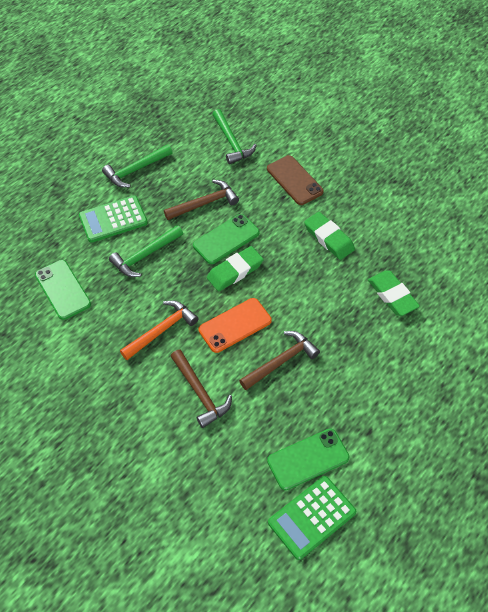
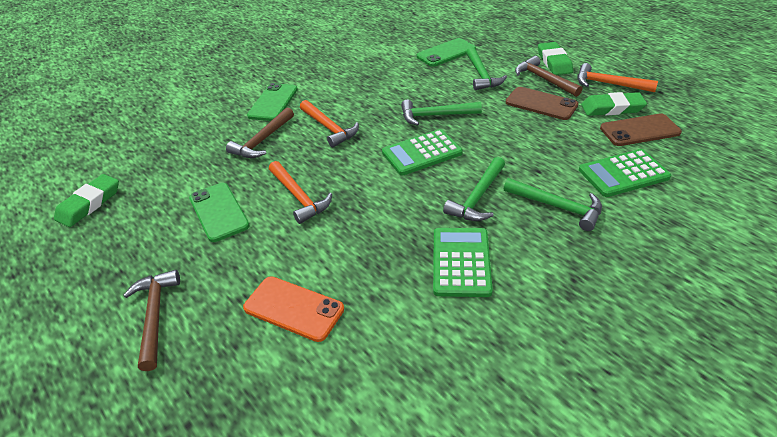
brown phone: 1 -> 2
green calculator: 2 -> 3
green hammer: 3 -> 4
orange hammer: 1 -> 3

